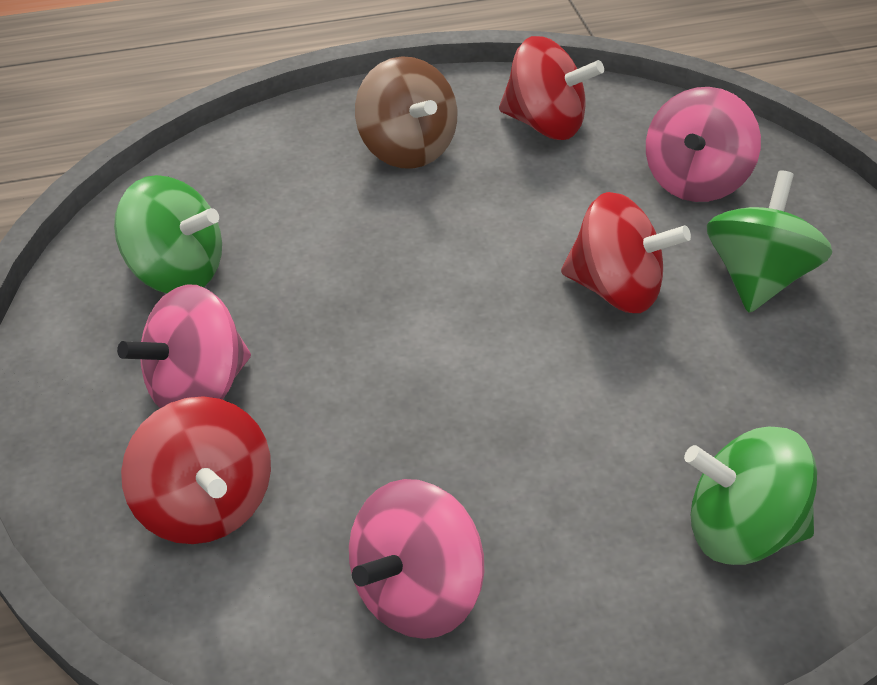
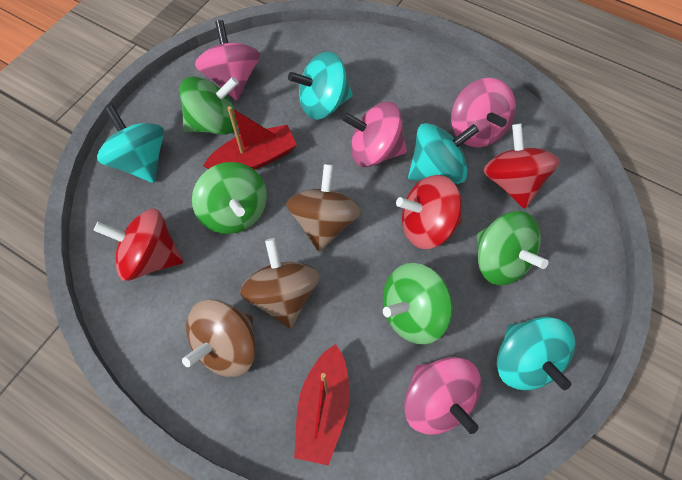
brown spinning top: 1 -> 3
green spinning top: 3 -> 4
pink spinning top: 3 -> 4
red boat: 0 -> 2
turquoise spinning top: 0 -> 4

